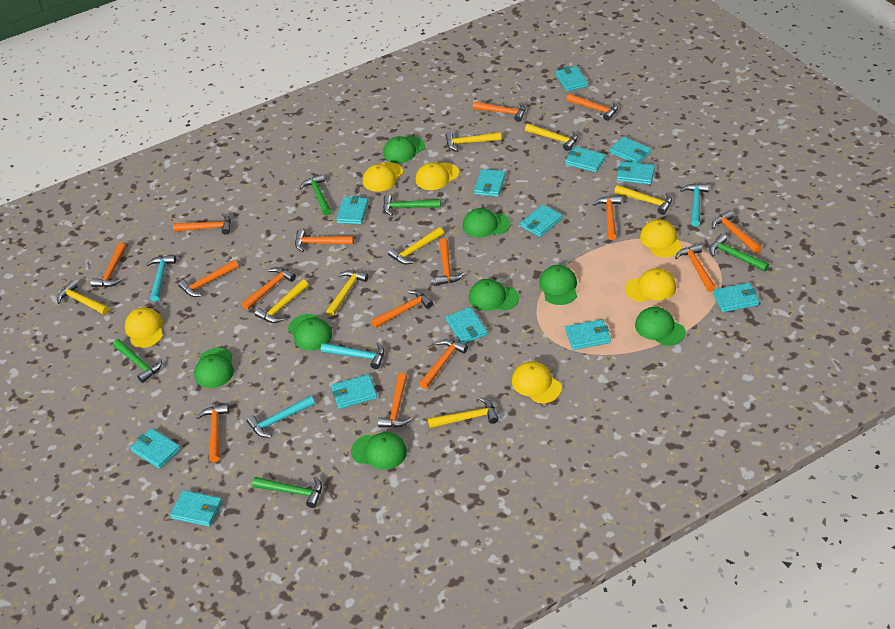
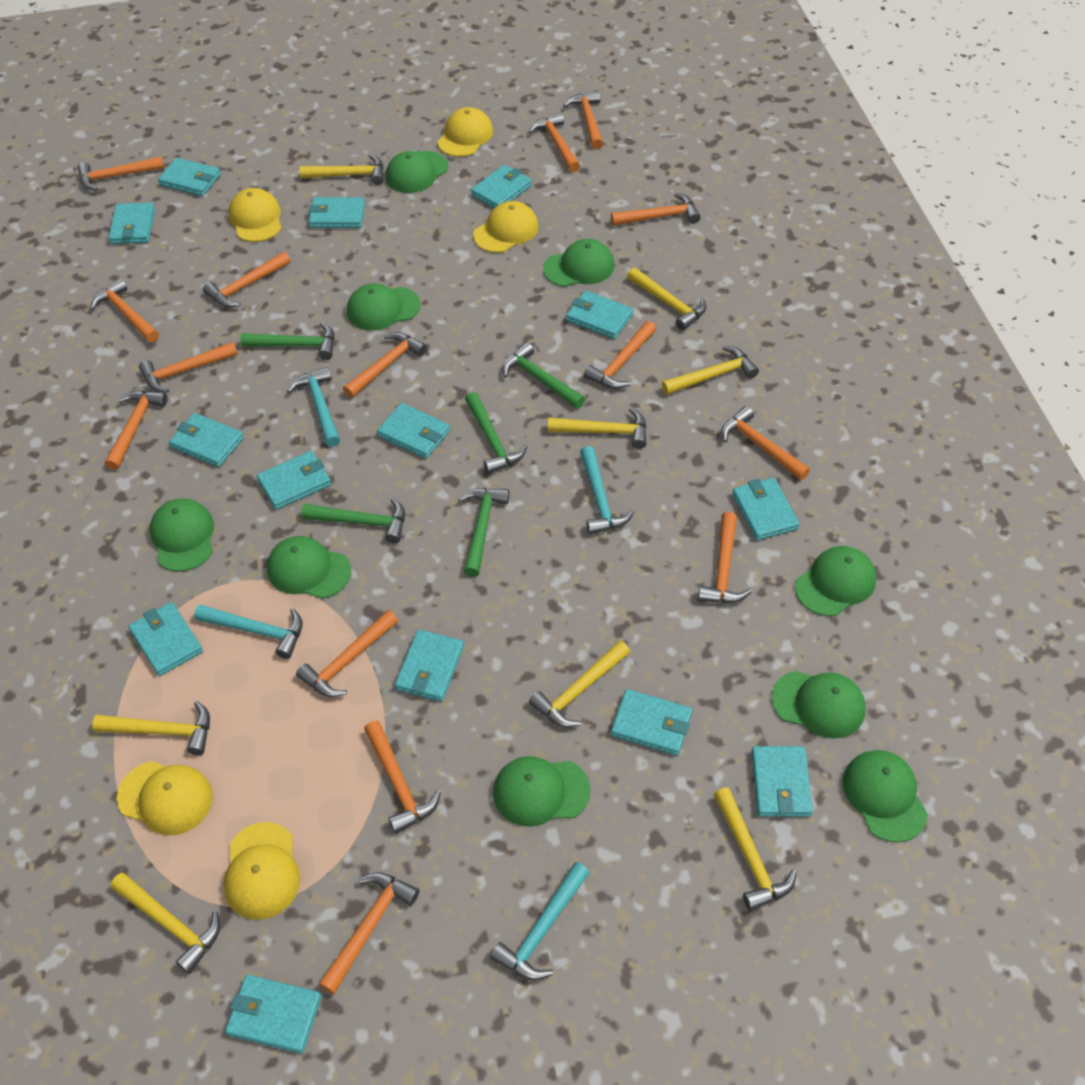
green cap: 8 -> 9
turquoise wallet: 13 -> 14
yellow cap: 6 -> 5

